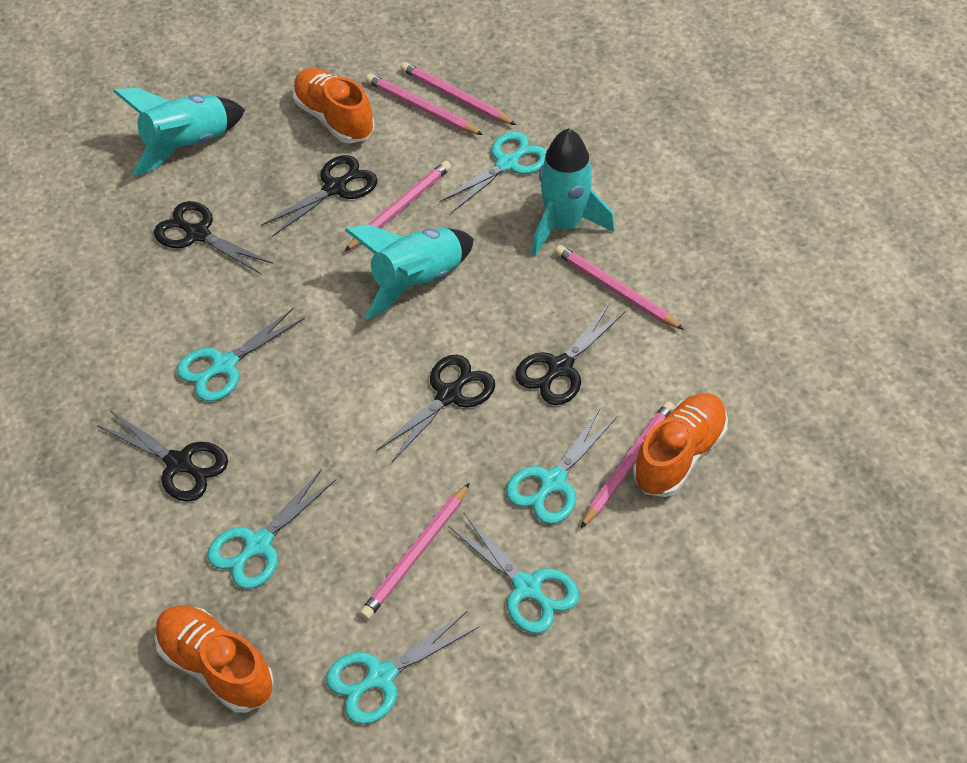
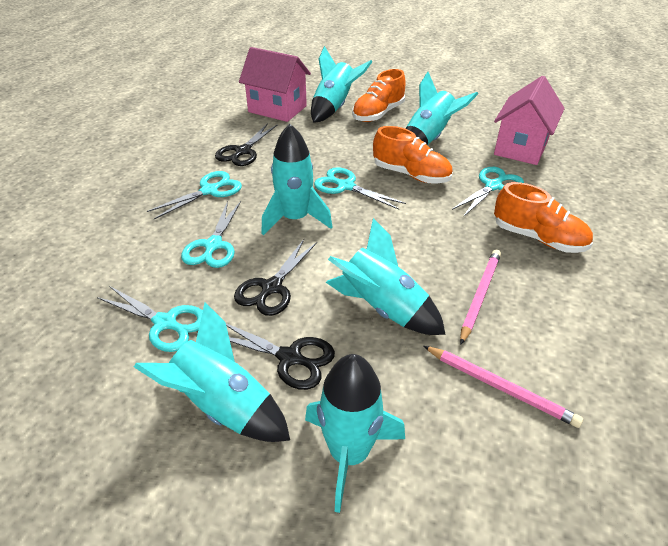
black scissors: 5 -> 3
pink house: 0 -> 2
pink pencil: 6 -> 2
turquoise rocket: 3 -> 6
turquoise scissors: 6 -> 5

